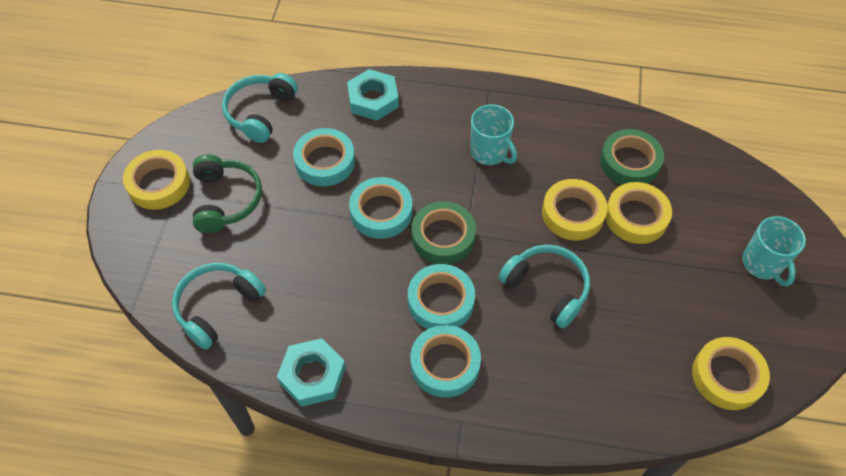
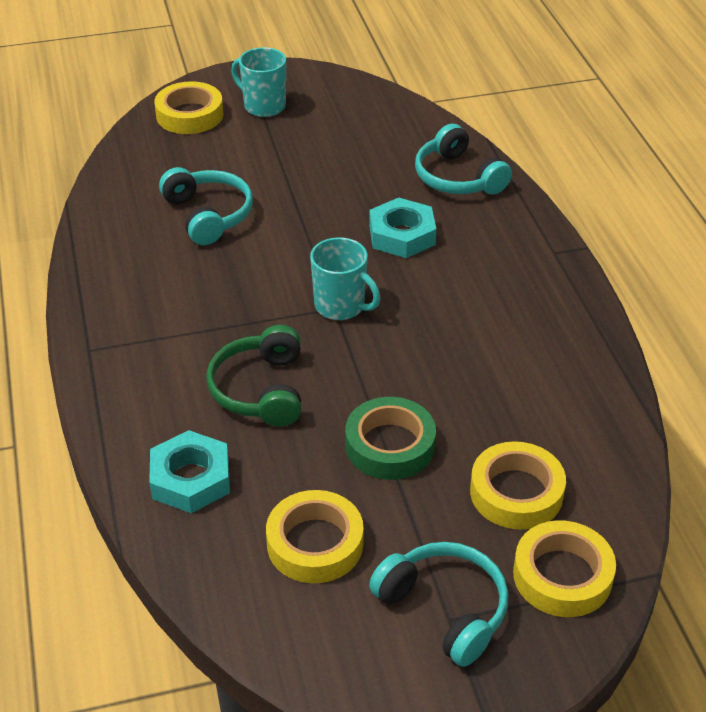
green tape: 2 -> 1
turquoise tape: 4 -> 0

